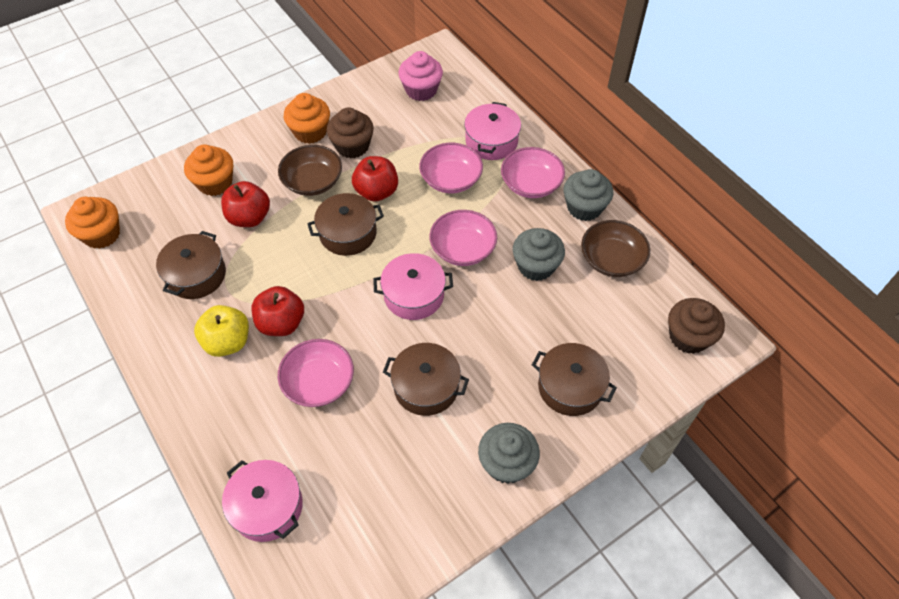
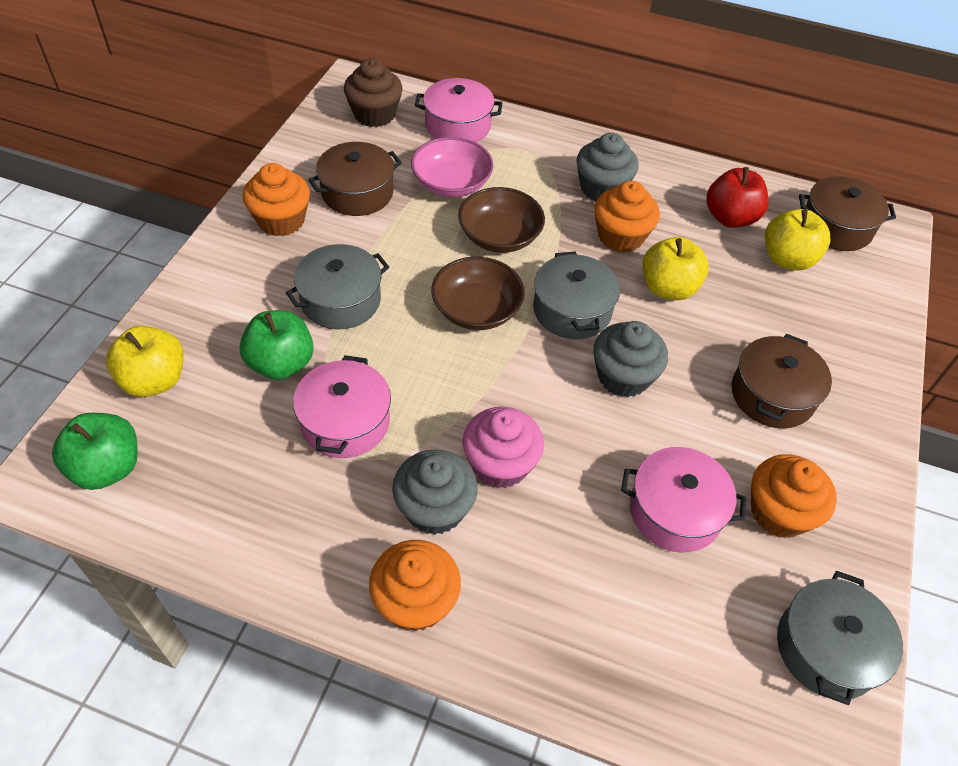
brown cupcake: 2 -> 1
brown pot: 4 -> 3
green apple: 0 -> 2
grey pot: 0 -> 3
orange cupcake: 3 -> 4
pink bowl: 4 -> 1
red apple: 3 -> 1
yellow apple: 1 -> 3

